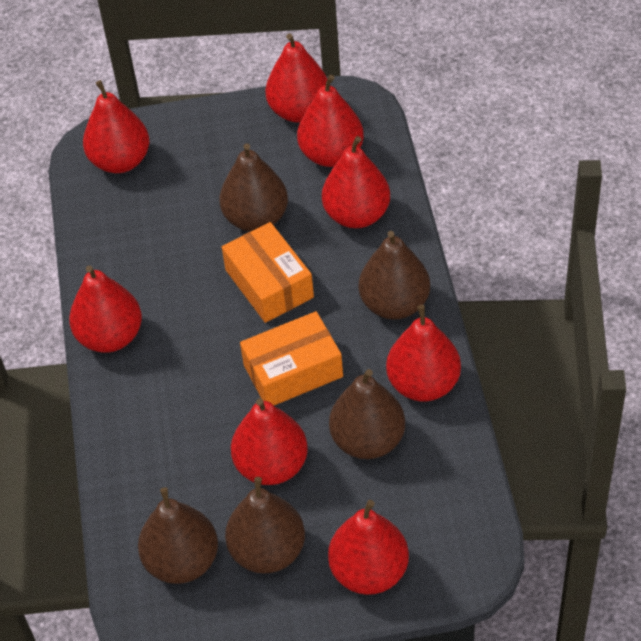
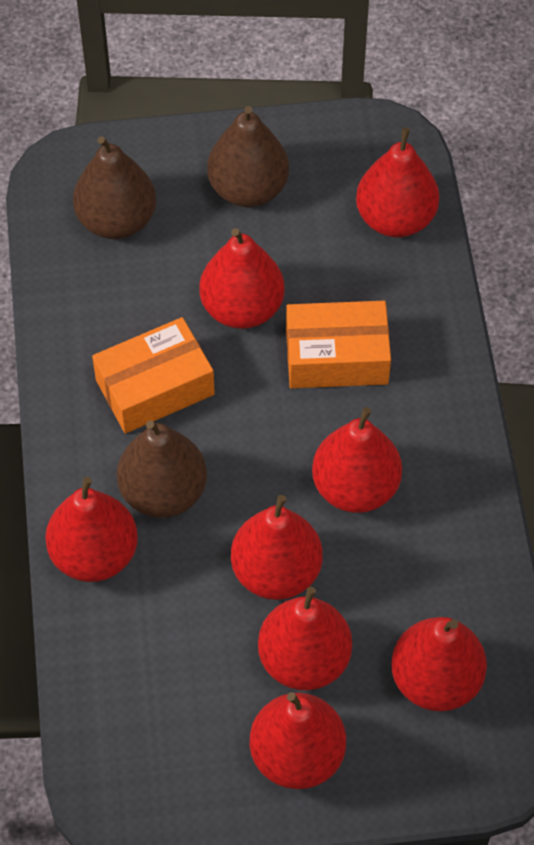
brown pear: 5 -> 3

